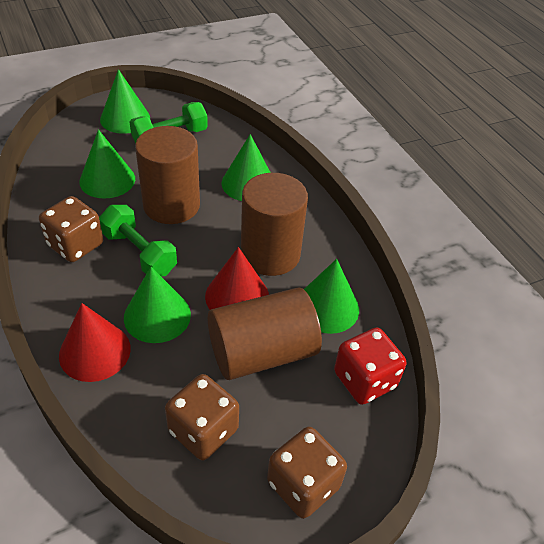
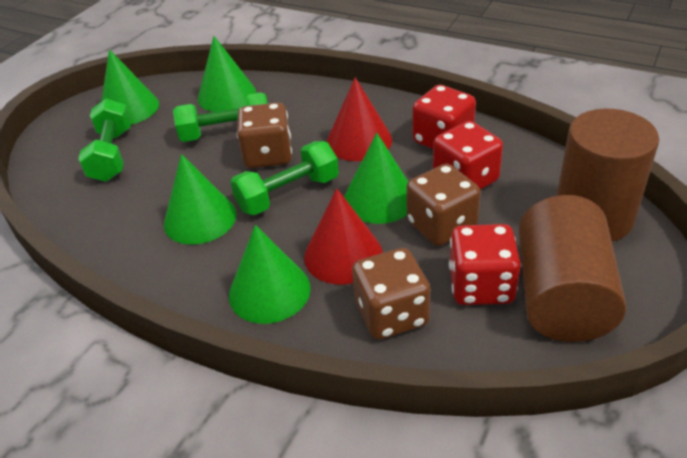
brown cylinder: 3 -> 2
green dumbbell: 2 -> 3
red dice: 1 -> 3

